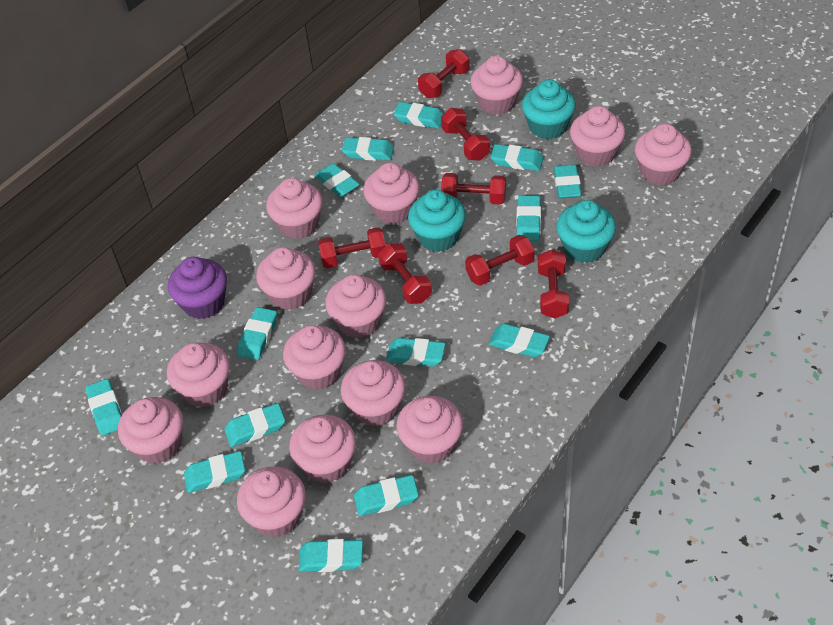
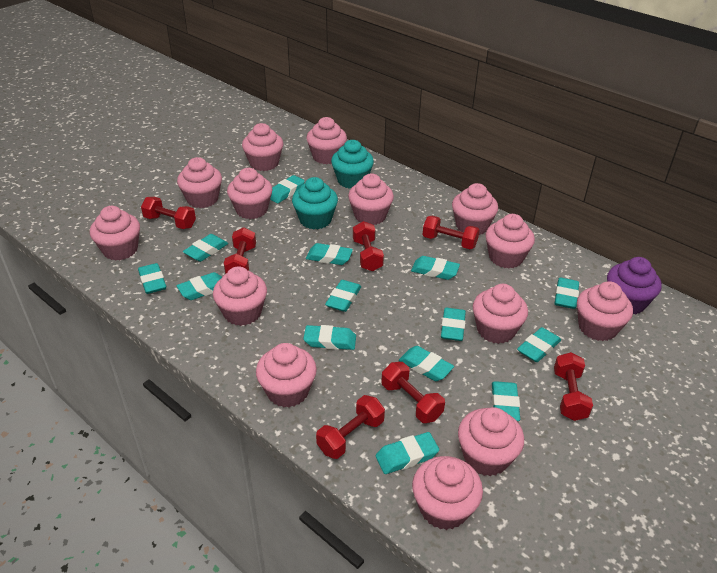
turquoise cupcake: 3 -> 2

